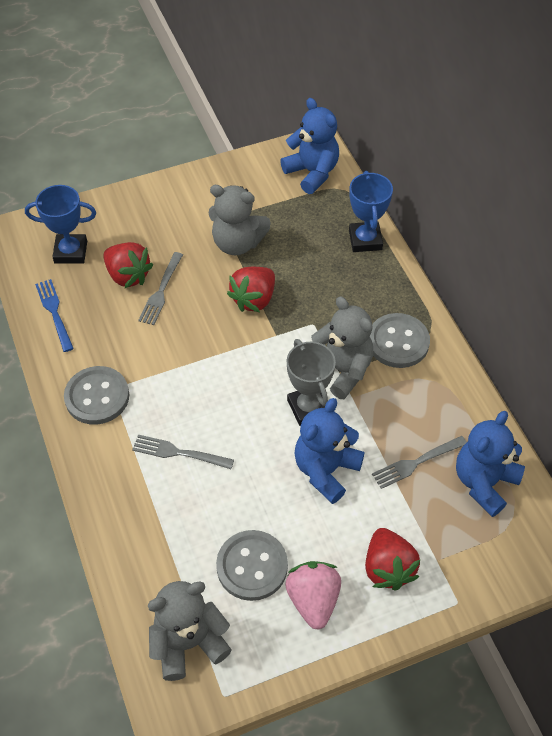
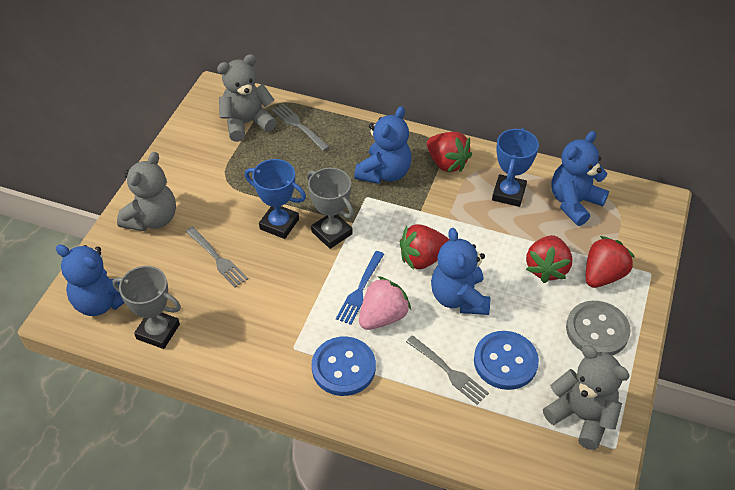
blue button: 0 -> 2
blue teddy bear: 3 -> 4
grey button: 3 -> 1
grey trophy: 1 -> 2
red strawberry: 3 -> 4

